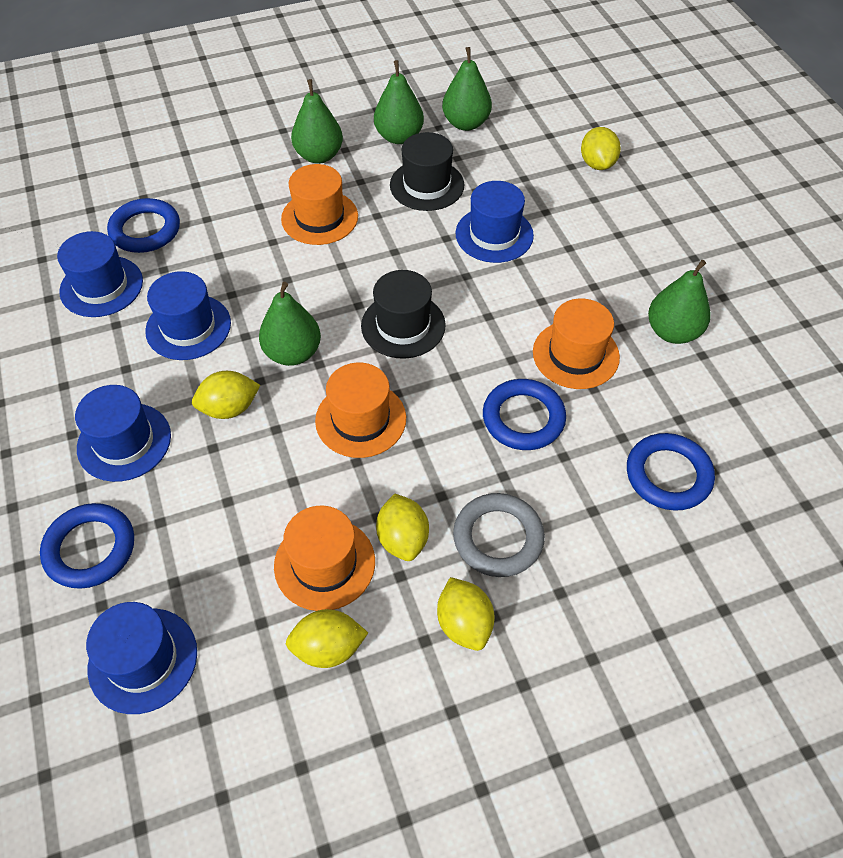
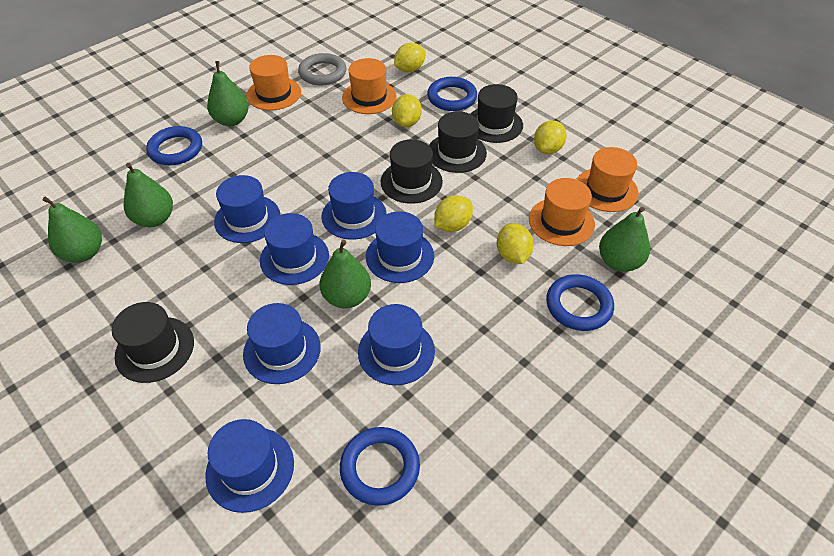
black hat: 2 -> 4
blue hat: 5 -> 7

